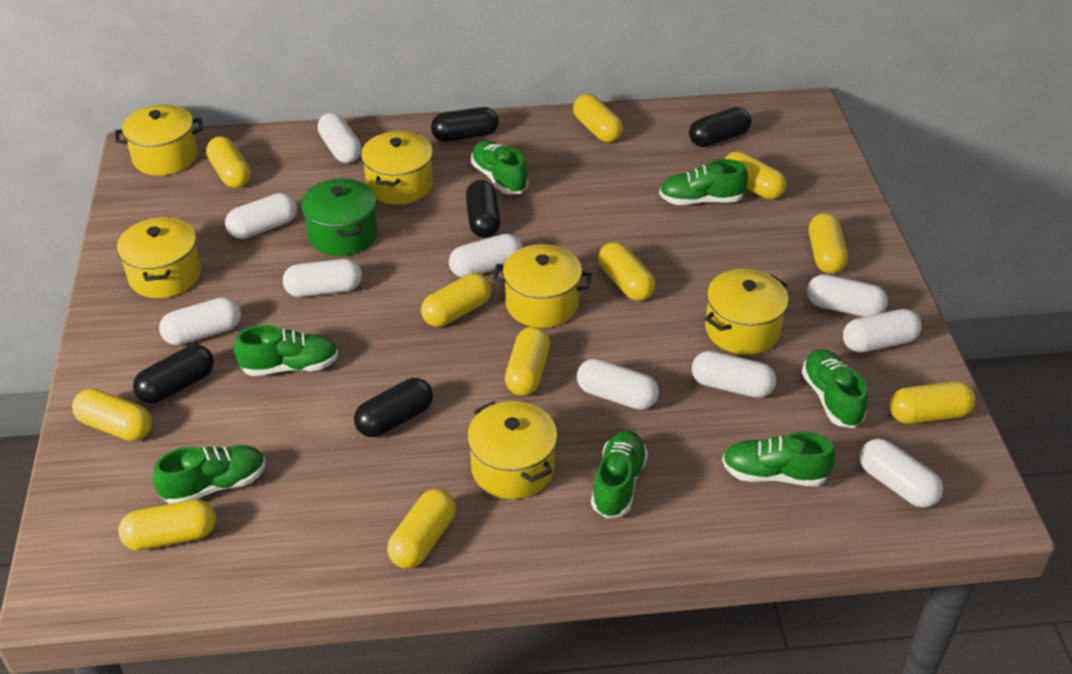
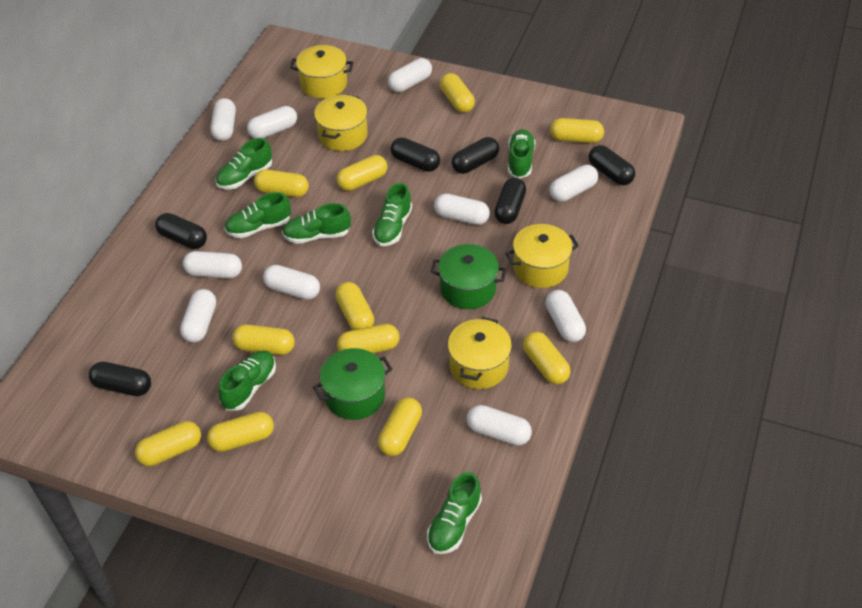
black capsule: 5 -> 6
green pot: 1 -> 2
yellow pot: 6 -> 4

